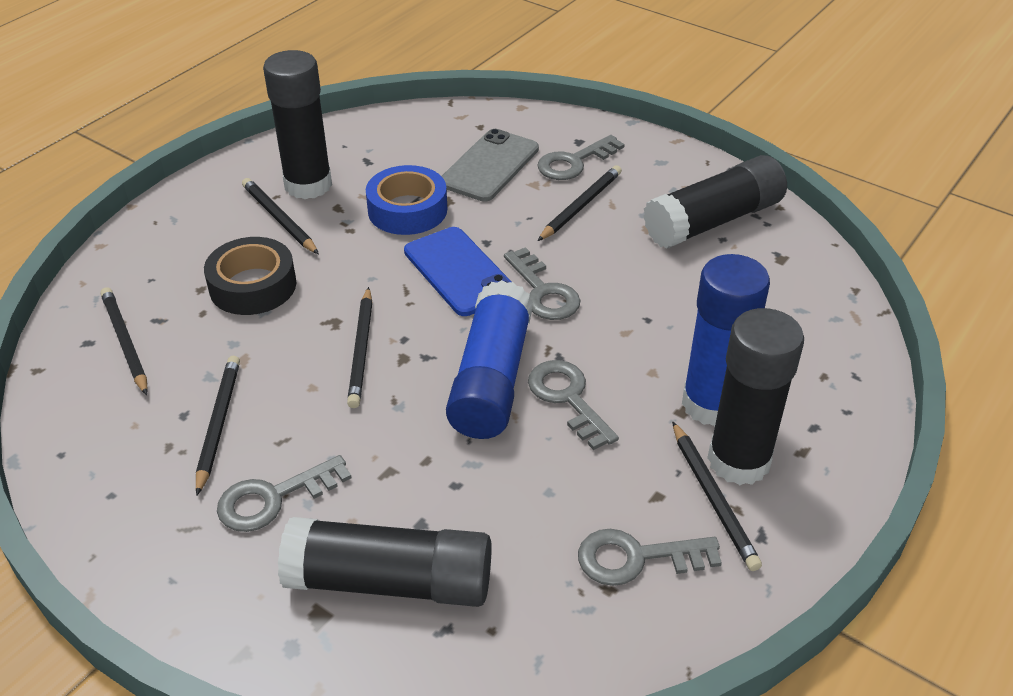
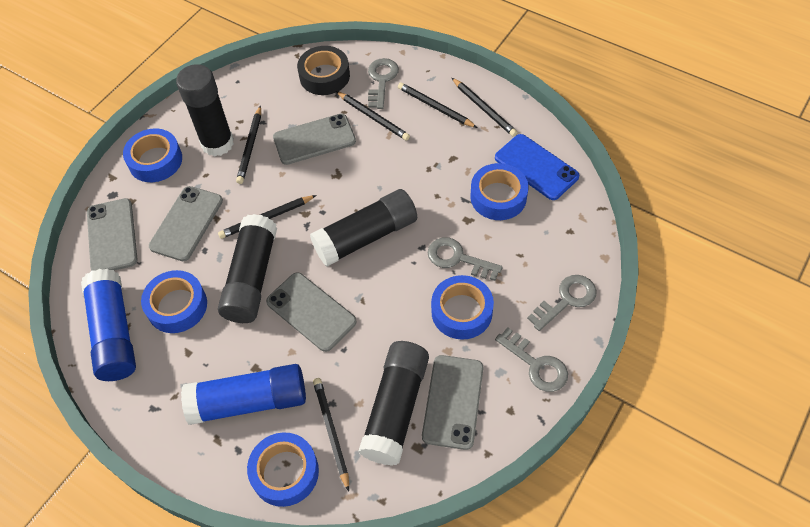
blue tape: 1 -> 5
grey key: 5 -> 4
grey phone: 1 -> 5

